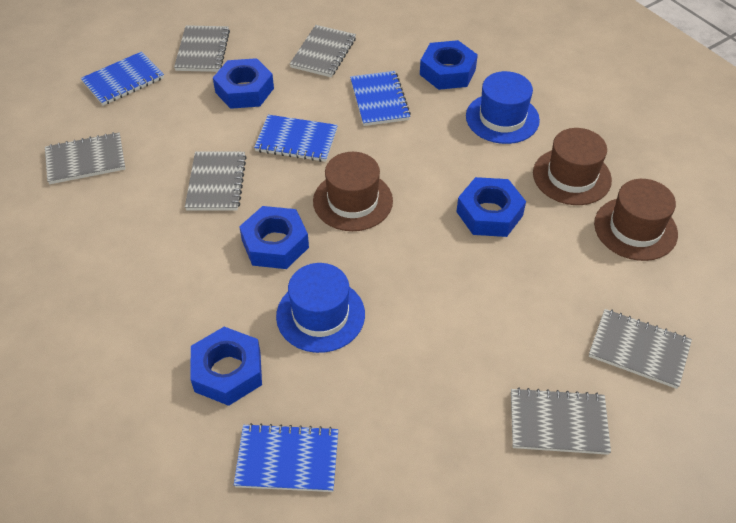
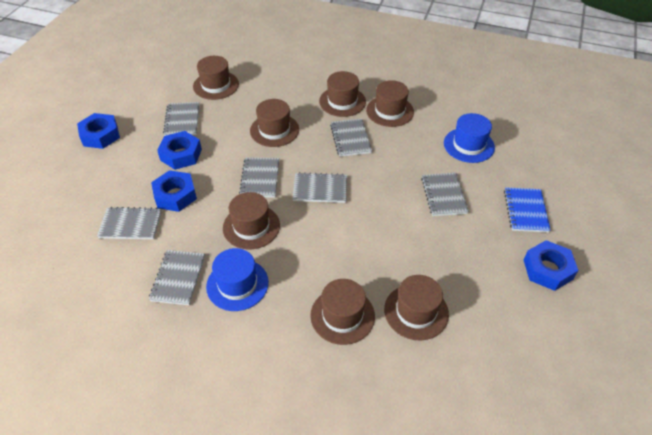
blue notebook: 4 -> 1
blue nut: 5 -> 4
brown hat: 3 -> 7
grey notebook: 6 -> 7

